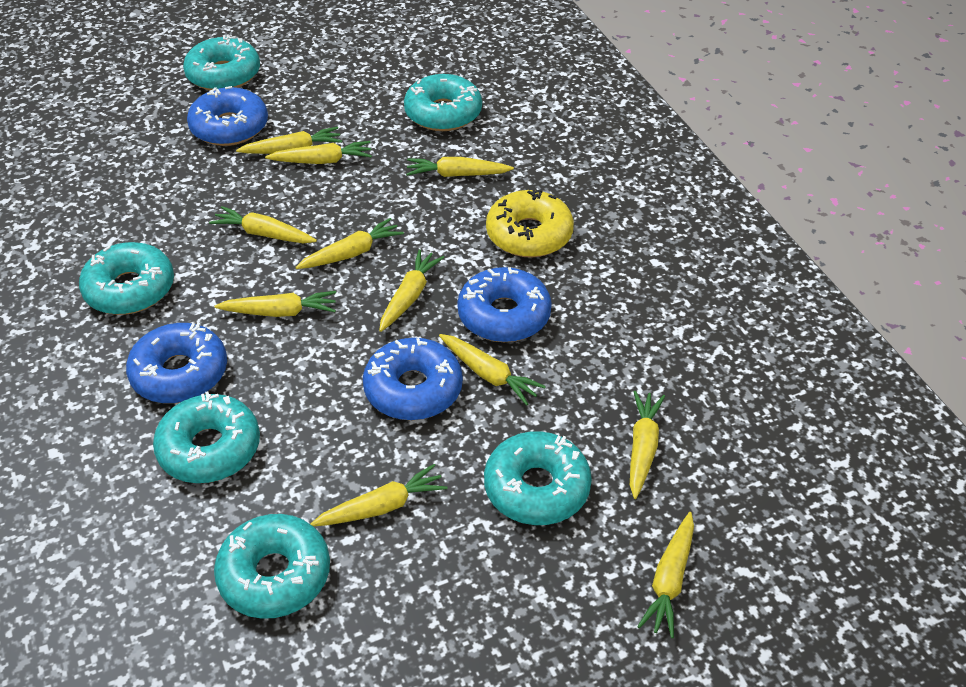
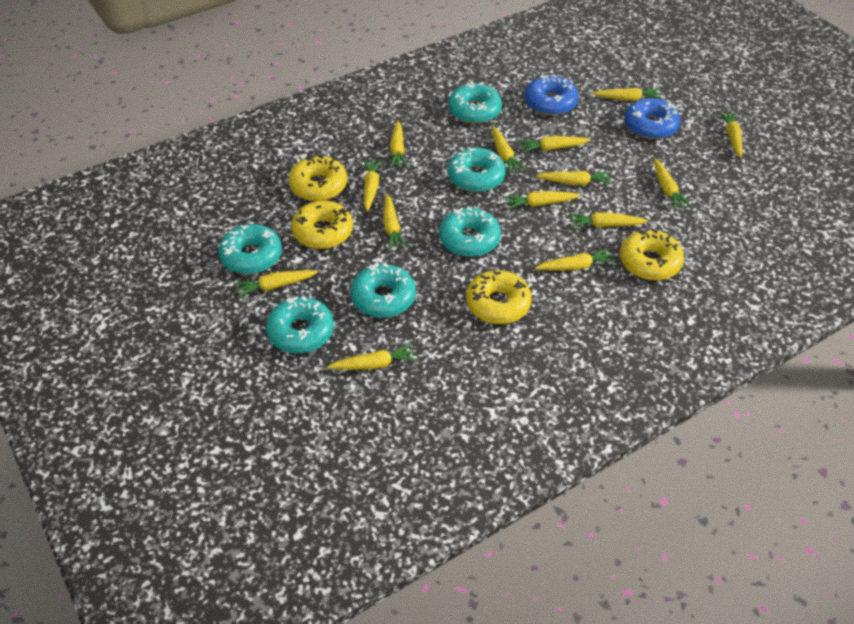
blue donut: 4 -> 2
yellow carrot: 11 -> 14
yellow donut: 1 -> 4

